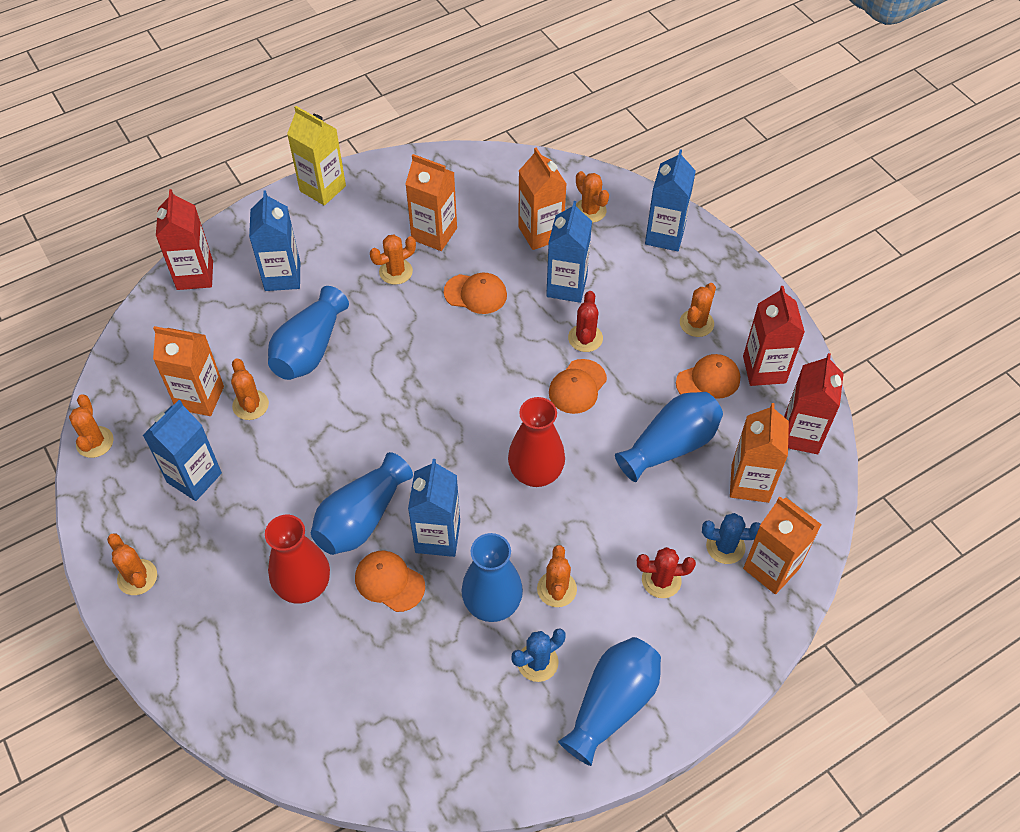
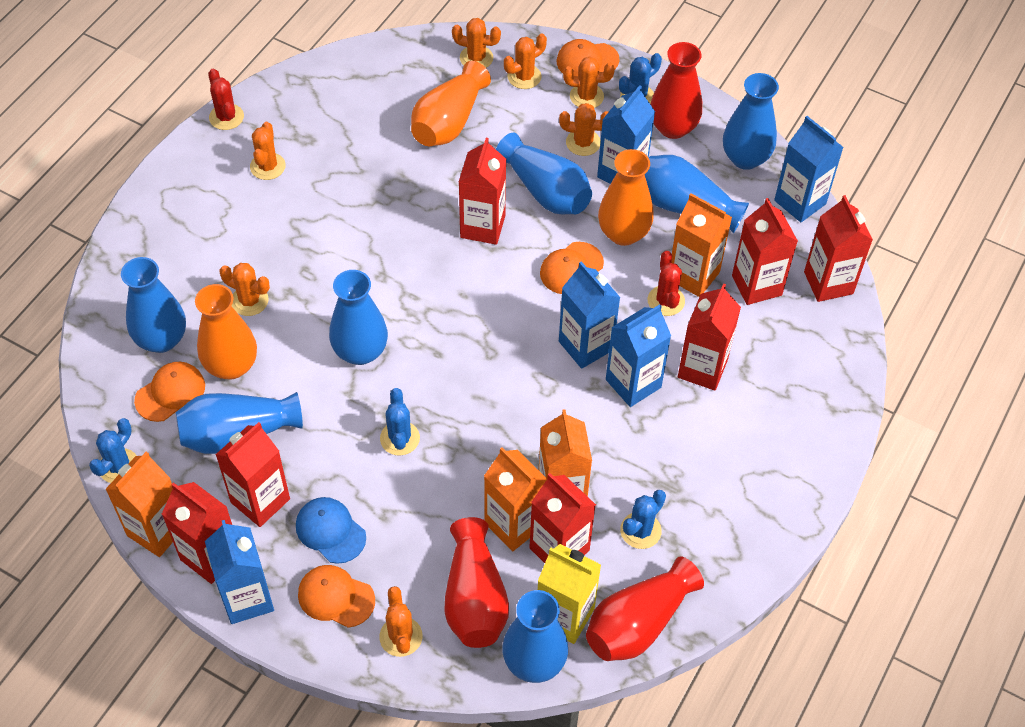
blue cactus: 2 -> 4
blue cap: 0 -> 1
blue vase: 5 -> 7
orange carton: 5 -> 4
orange vase: 0 -> 3
red carton: 3 -> 7
red vase: 2 -> 3

